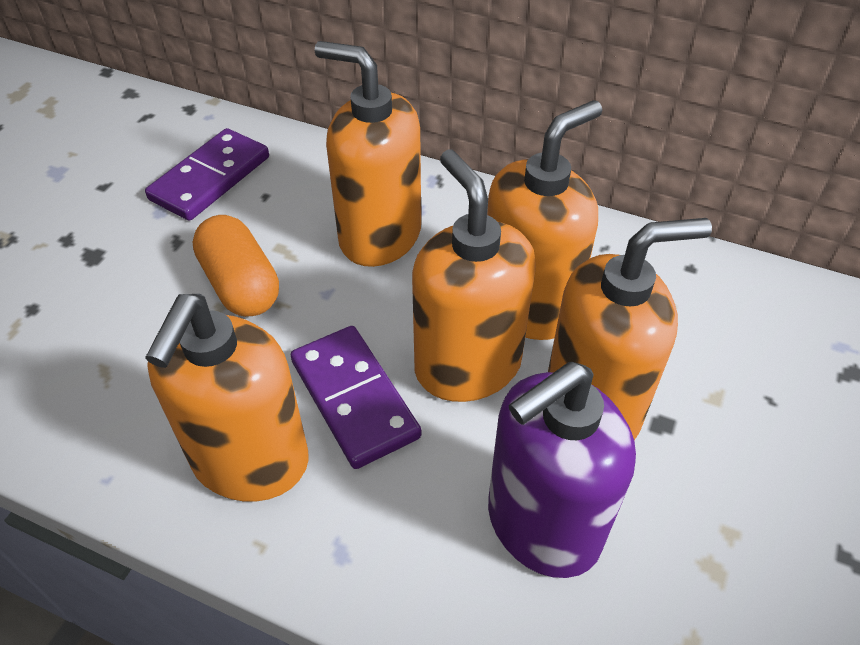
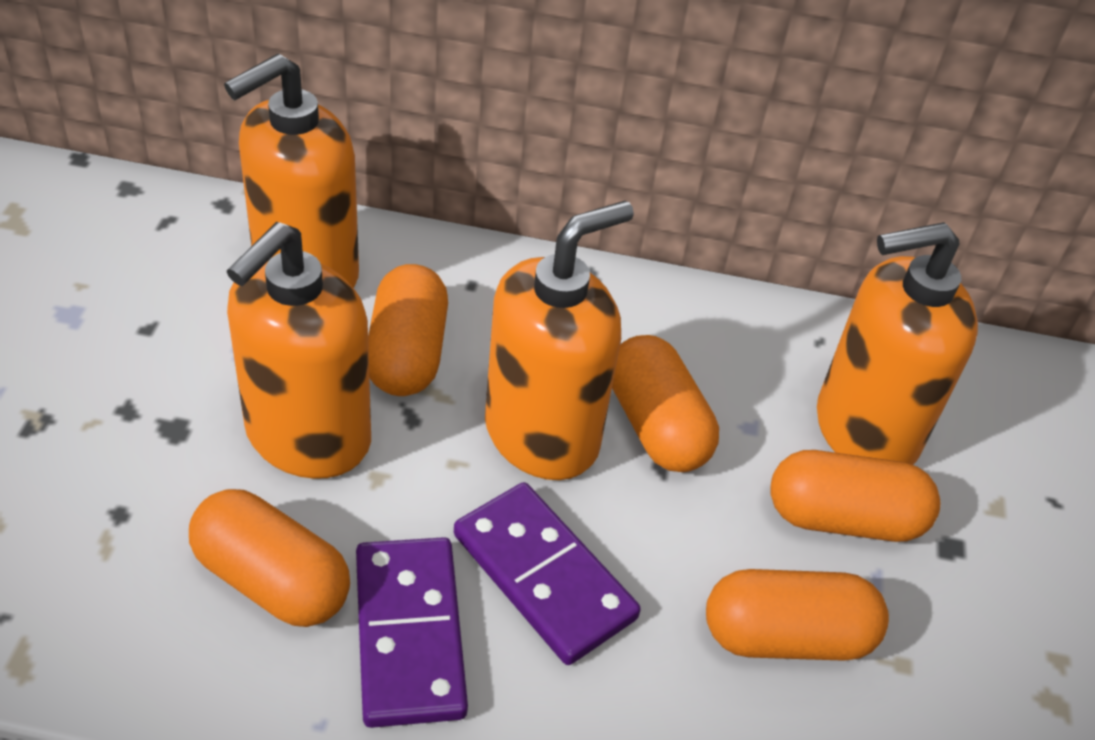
orange capsule: 1 -> 5
orange soap dispenser: 5 -> 4
purple soap dispenser: 1 -> 0

